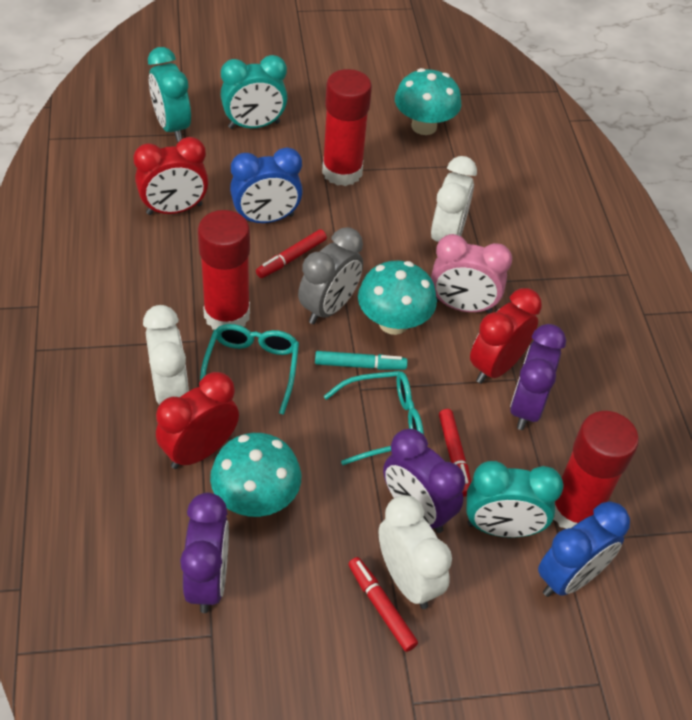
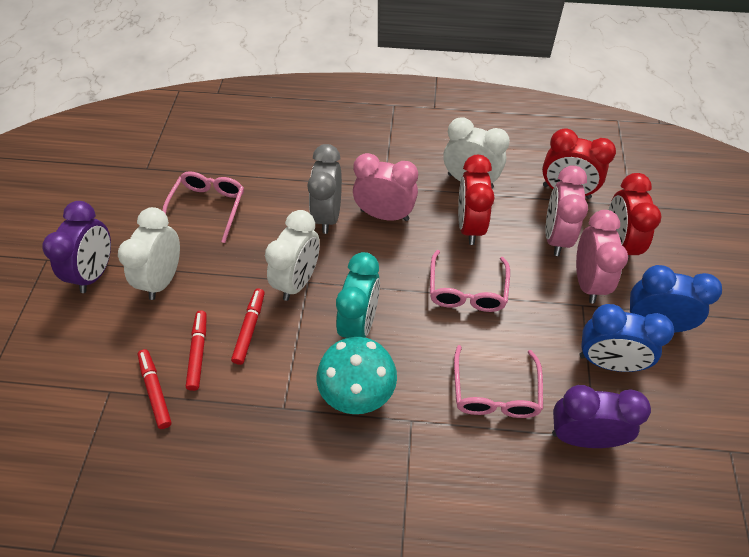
pink clock: 1 -> 3
pink glasses: 0 -> 3
purple clock: 3 -> 2
red glue stick: 3 -> 0
turquoise clock: 3 -> 1
turquoise glasses: 2 -> 0
turquoise marker: 1 -> 0
turquoise mushroom: 3 -> 1

